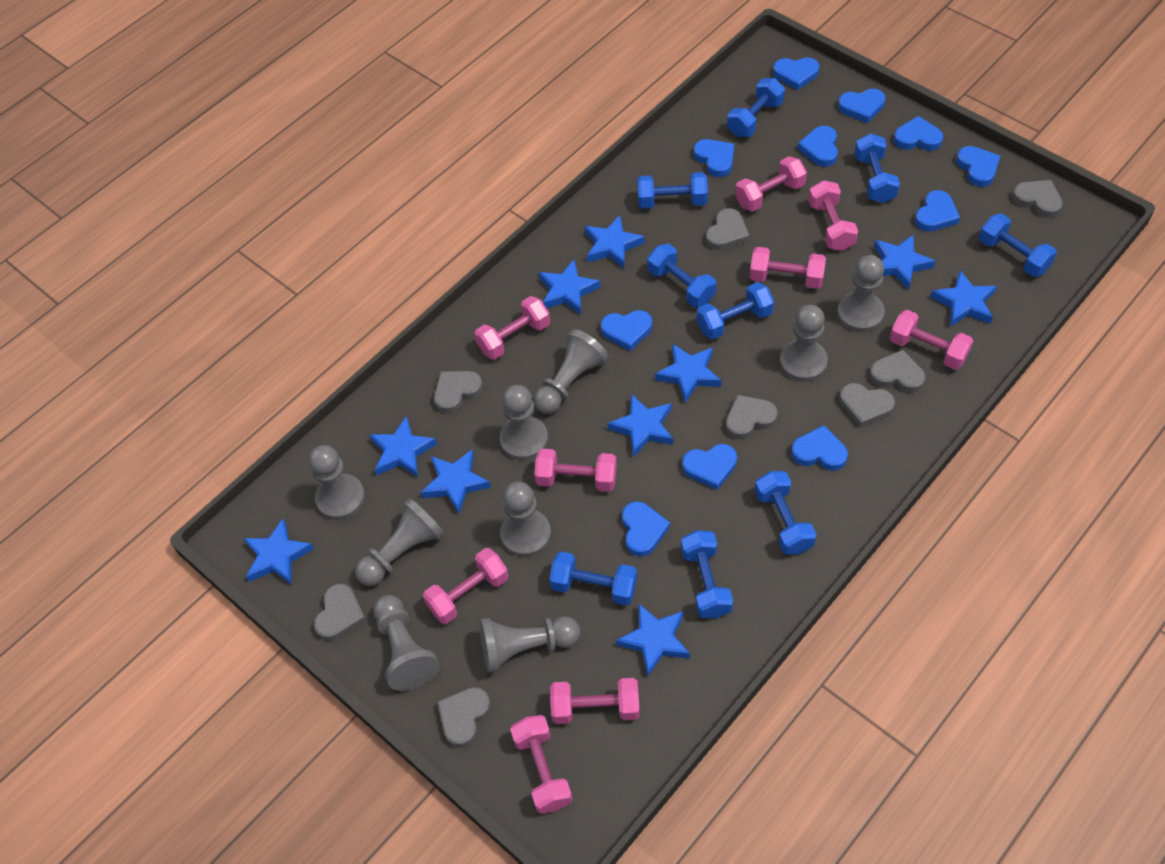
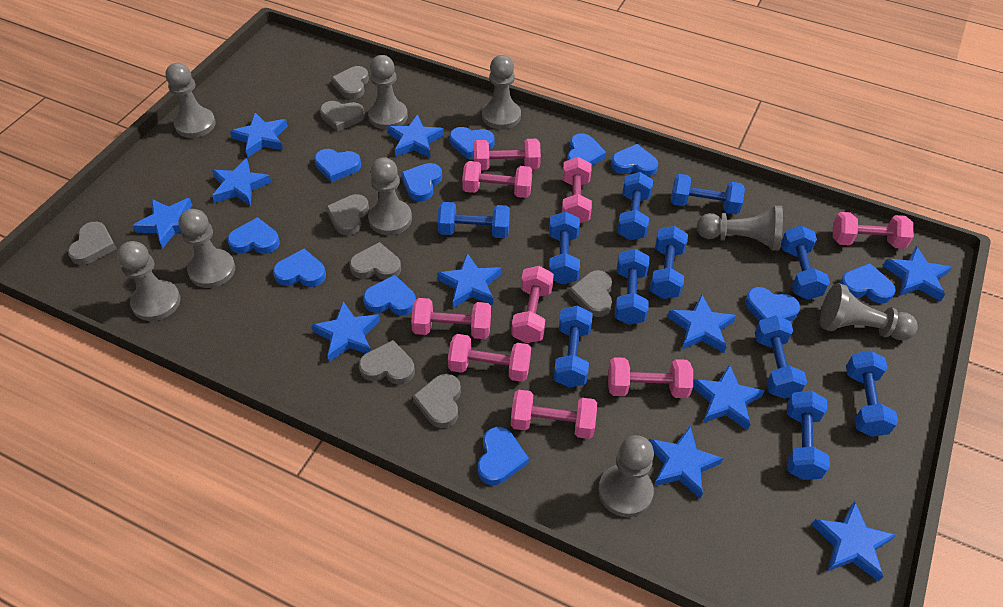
blue dumbbell: 9 -> 11
blue star: 10 -> 11

